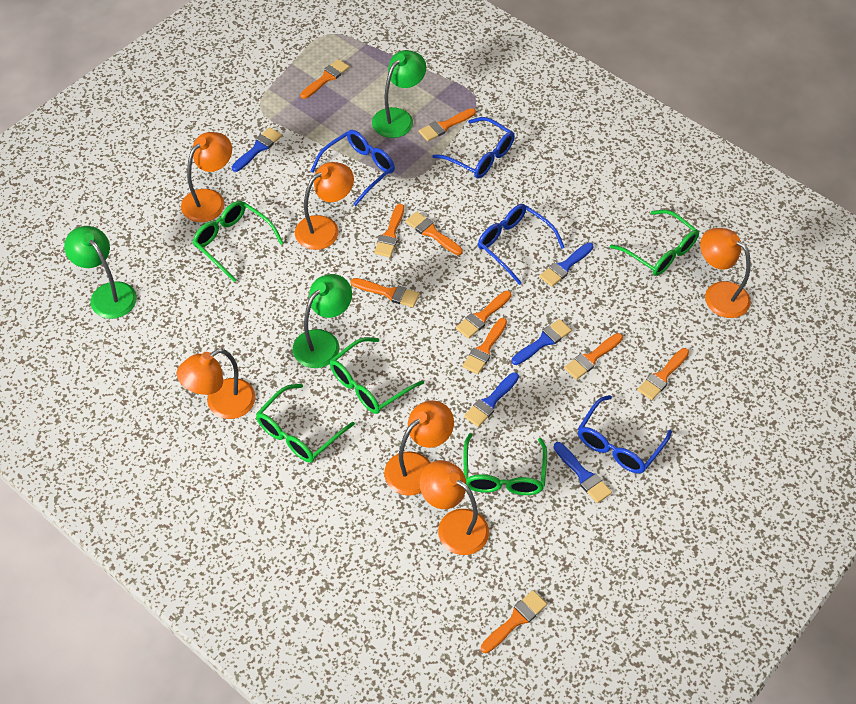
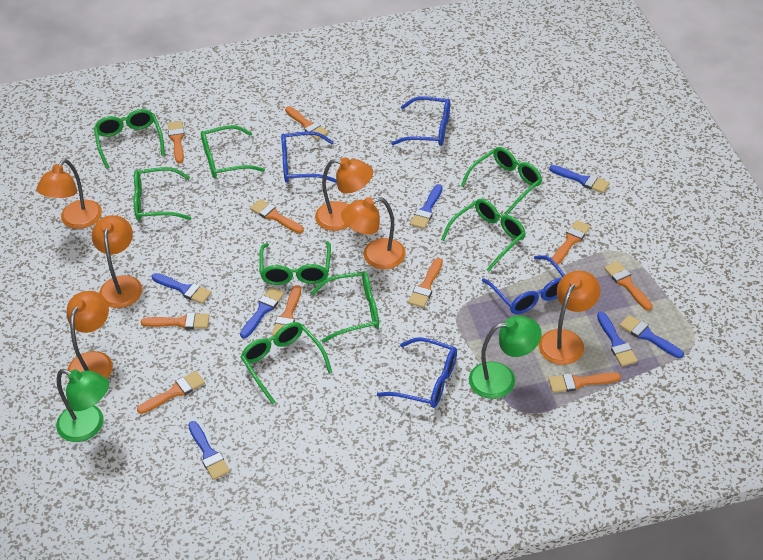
blue brush: 5 -> 7
green glasses: 5 -> 8
green lamp: 3 -> 2

